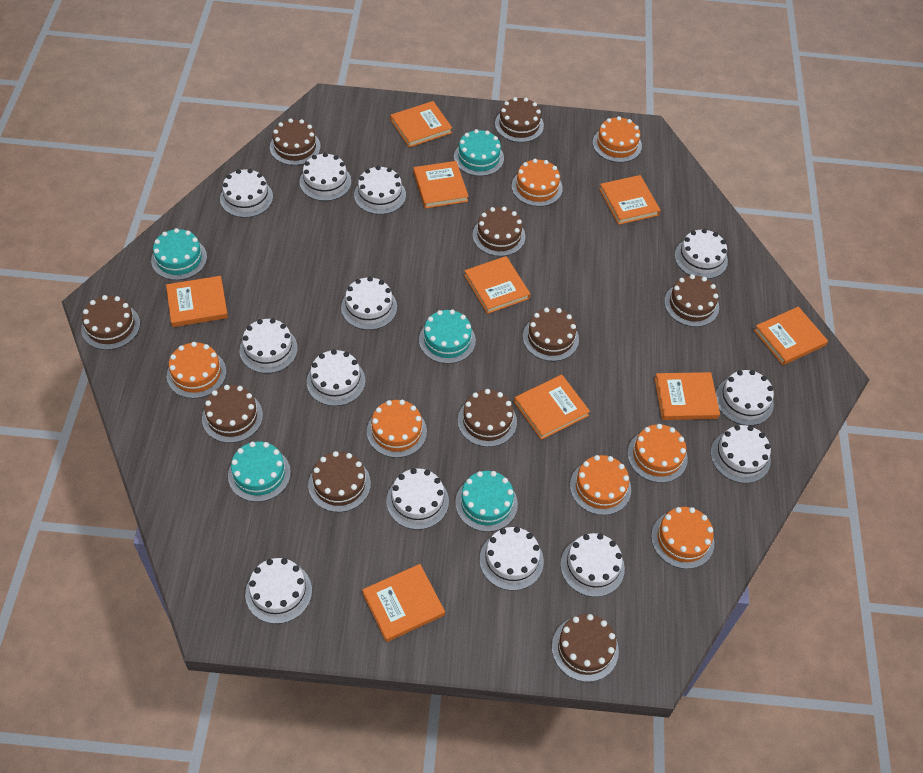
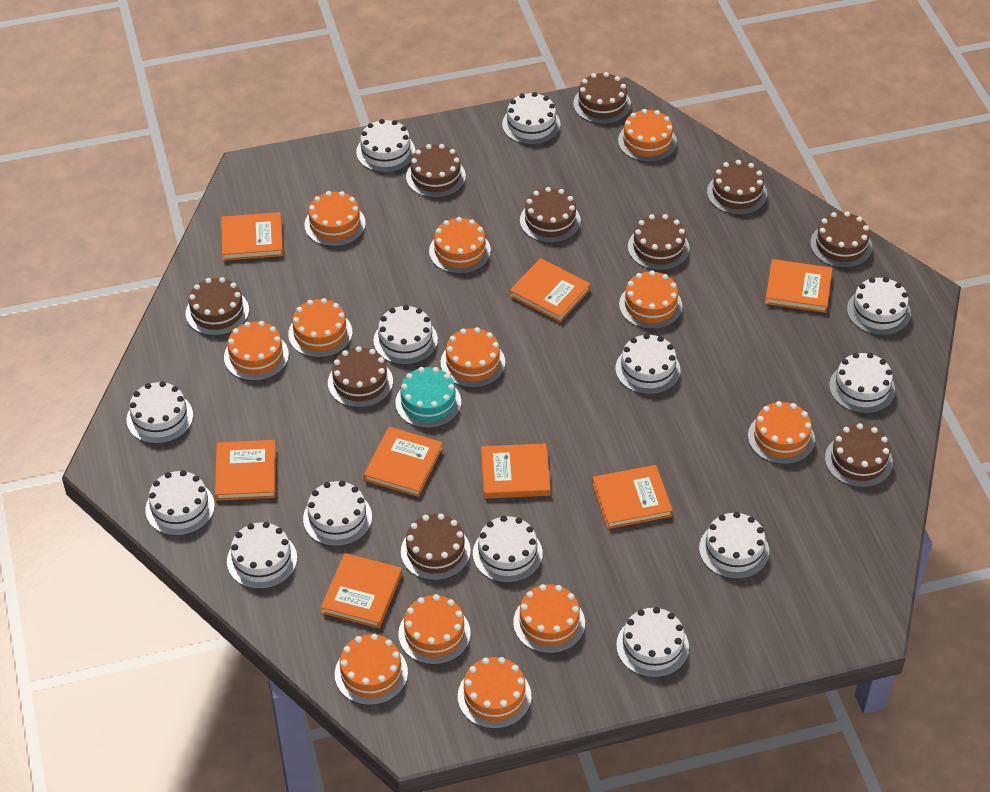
orange book: 9 -> 8
orange cake: 7 -> 12
turquoise cake: 5 -> 1

